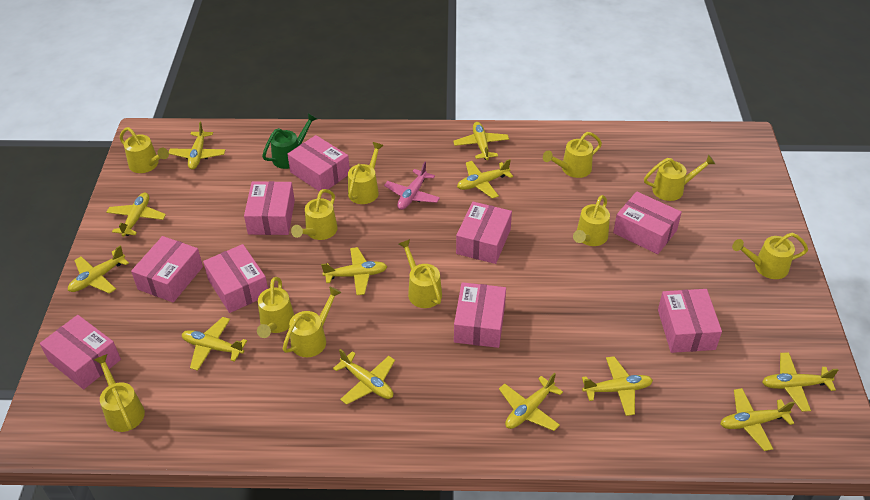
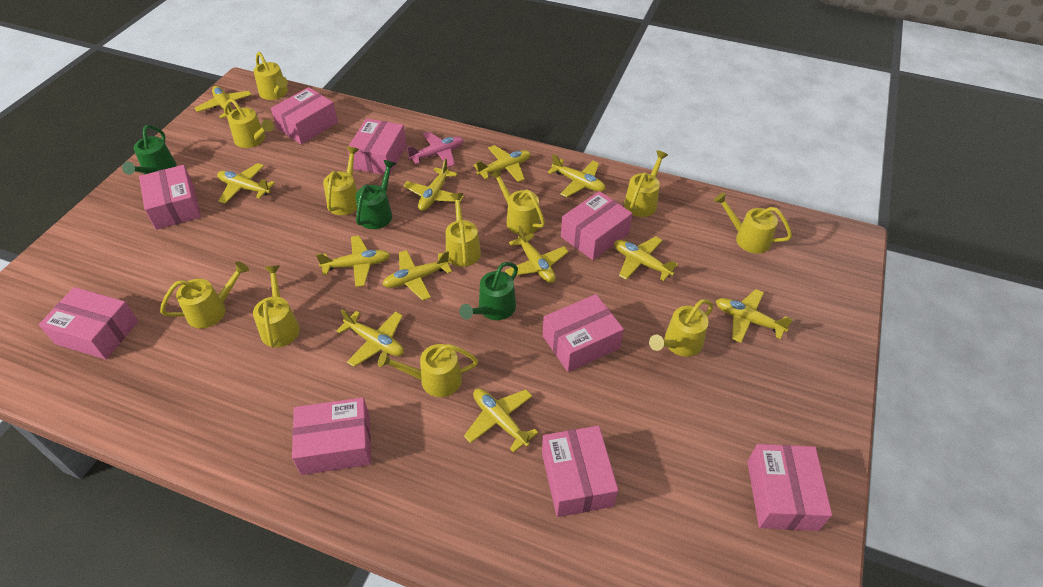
green watering can: 1 -> 3

